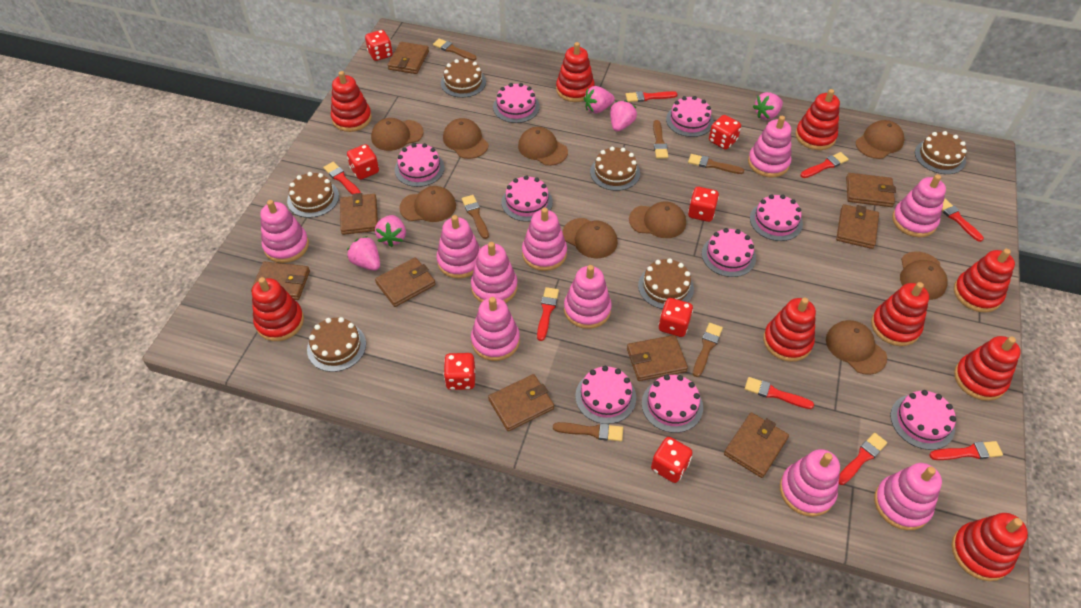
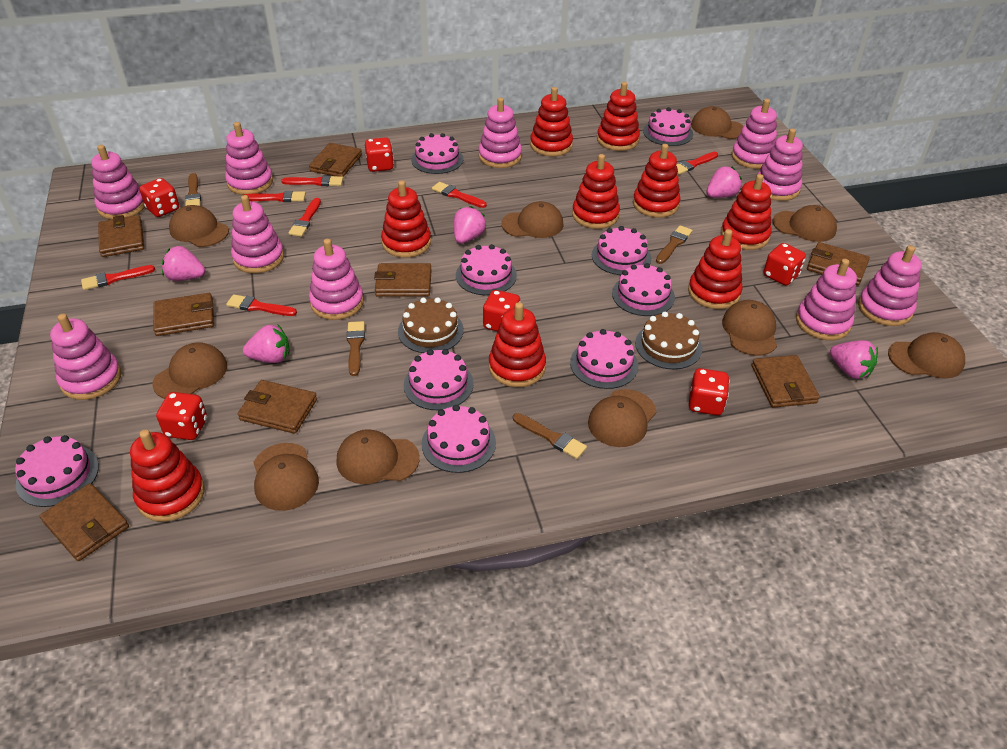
brown brush: 6 -> 4
brown cake: 6 -> 2
brown cap: 9 -> 10
brown wallet: 9 -> 8
red brush: 8 -> 7
red dice: 7 -> 6

